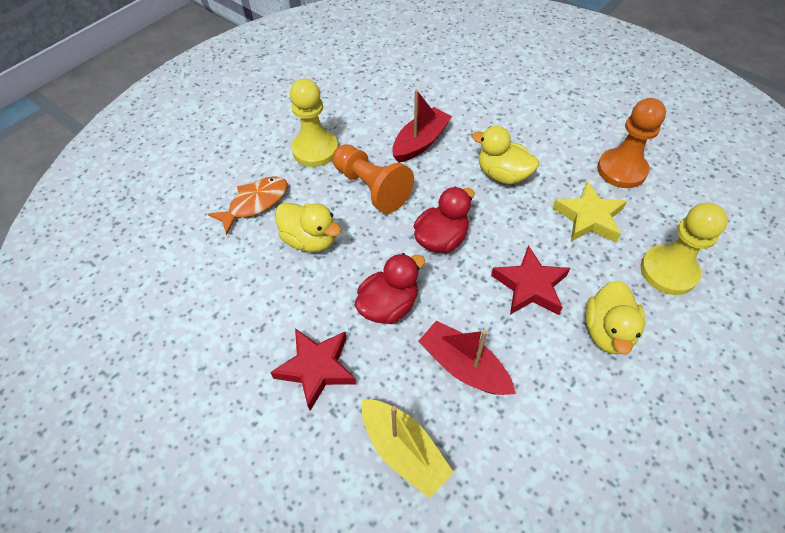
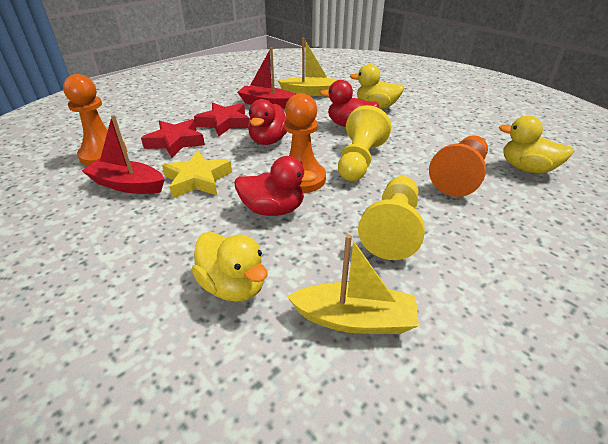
orange fish: 1 -> 0
orange pawn: 2 -> 3
red duck: 2 -> 3
yellow boat: 1 -> 2

